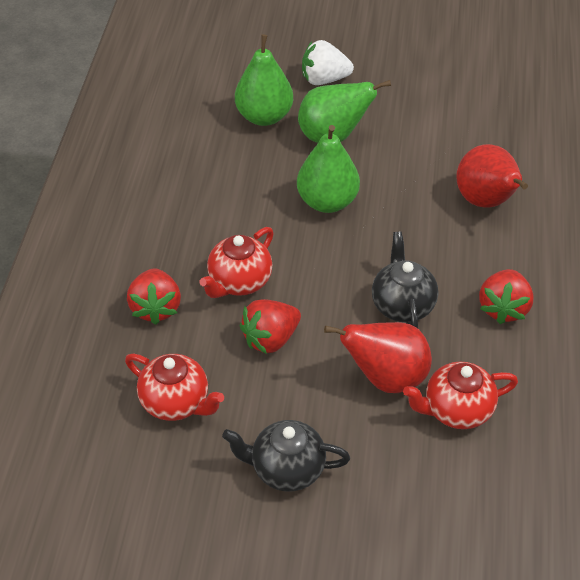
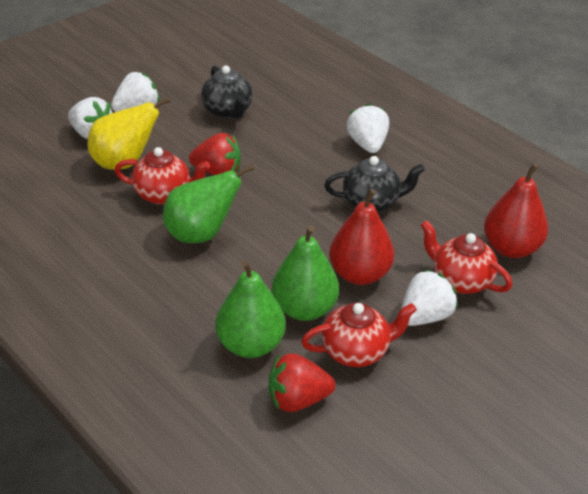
red strawberry: 3 -> 2
white strawberry: 1 -> 4
yellow pear: 0 -> 1

